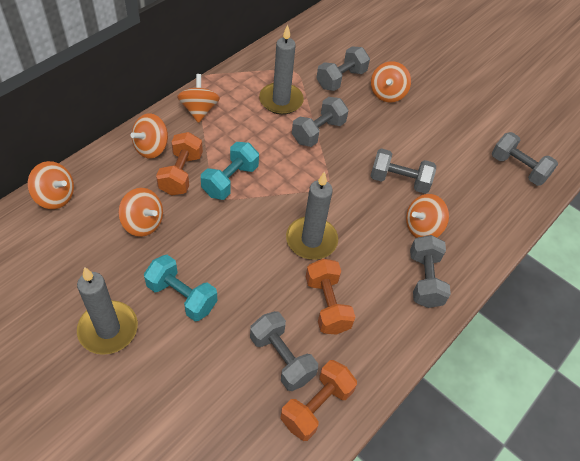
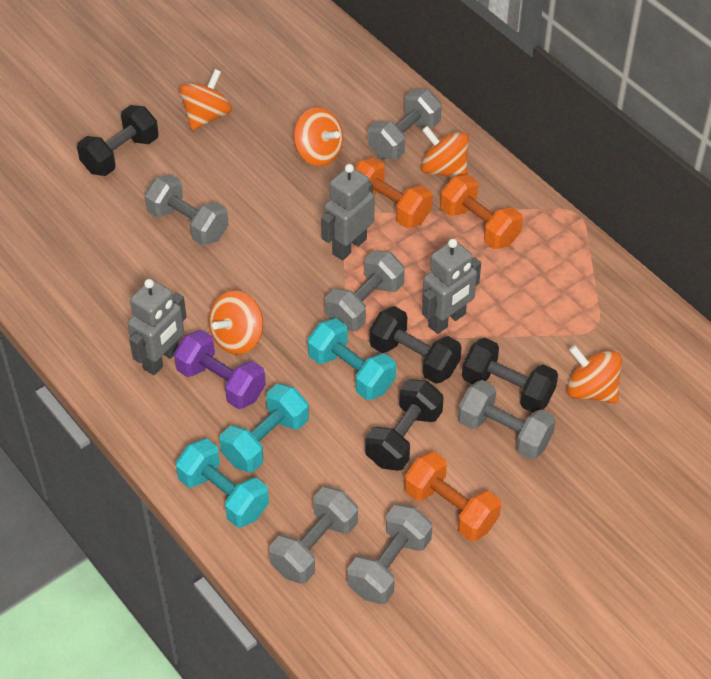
black dumbbell: 0 -> 4
grey candle: 3 -> 0
grey robot: 0 -> 3
orange spinning top: 6 -> 5
purple dumbbell: 0 -> 1
turquoise dumbbell: 2 -> 3

